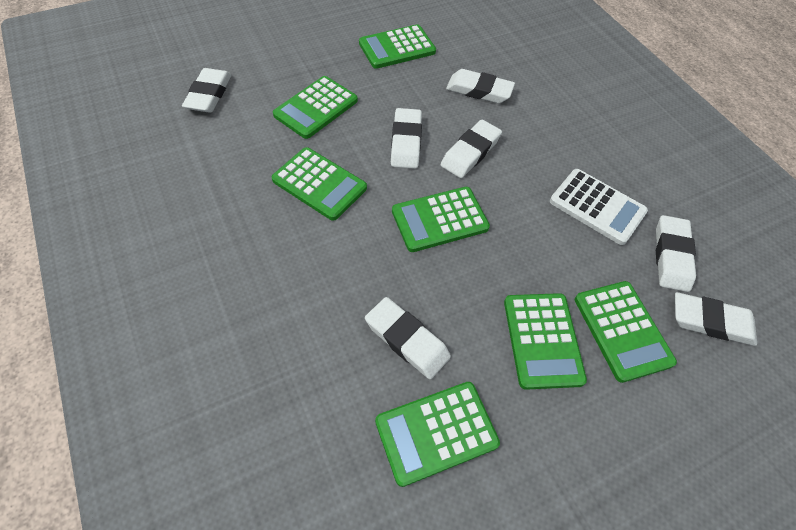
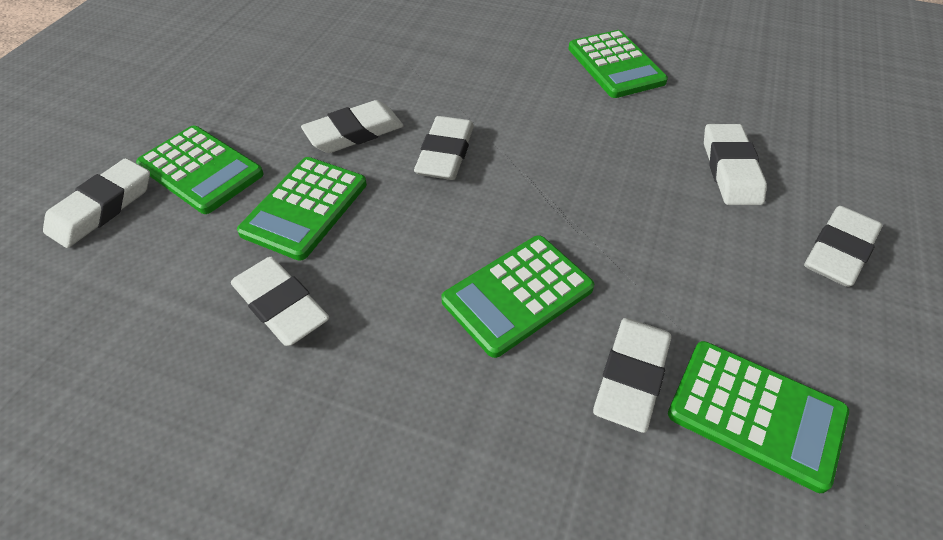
green calculator: 7 -> 5
white calculator: 1 -> 0

